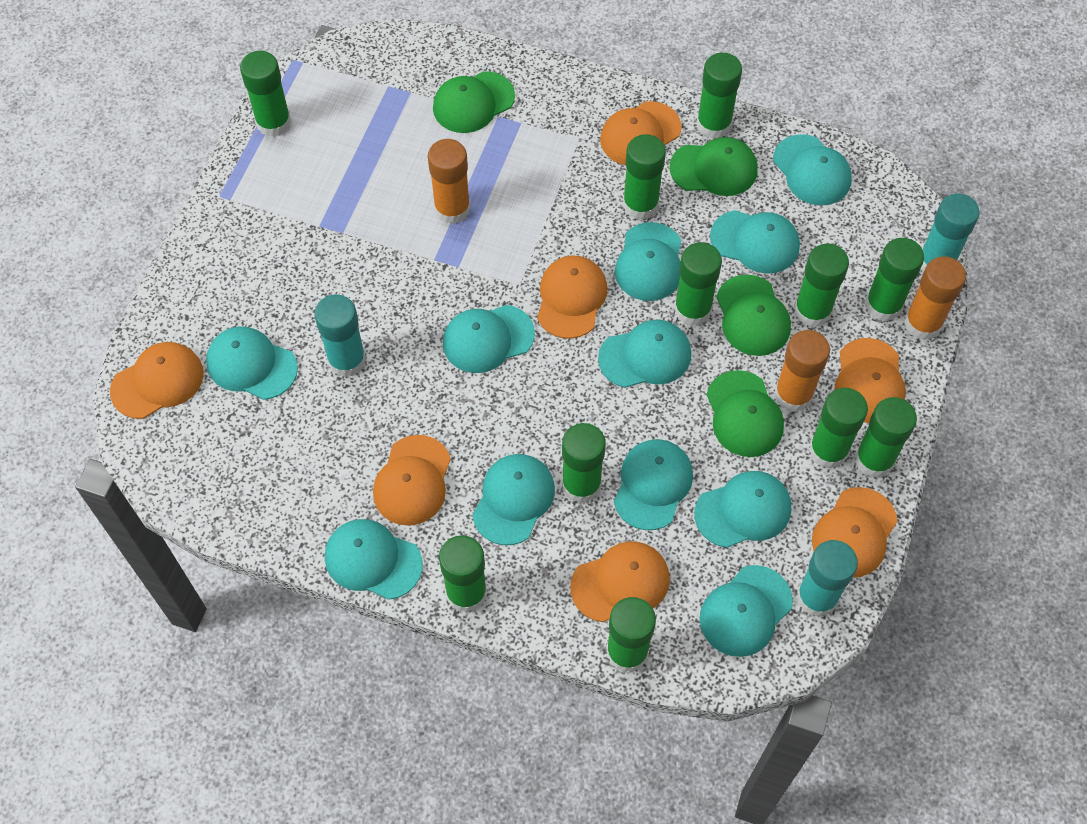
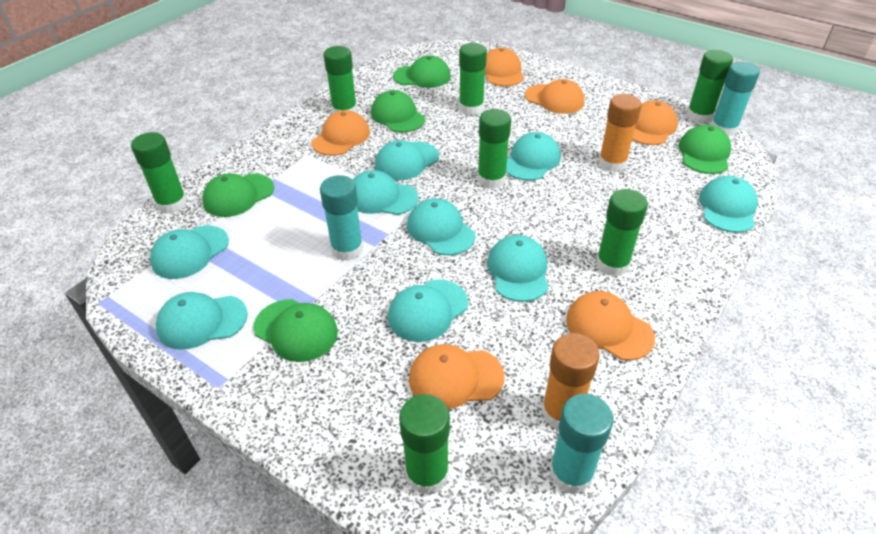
green cap: 4 -> 5
green glue stick: 11 -> 7
orange cap: 7 -> 6
orange glue stick: 3 -> 2
turquoise cap: 11 -> 9

